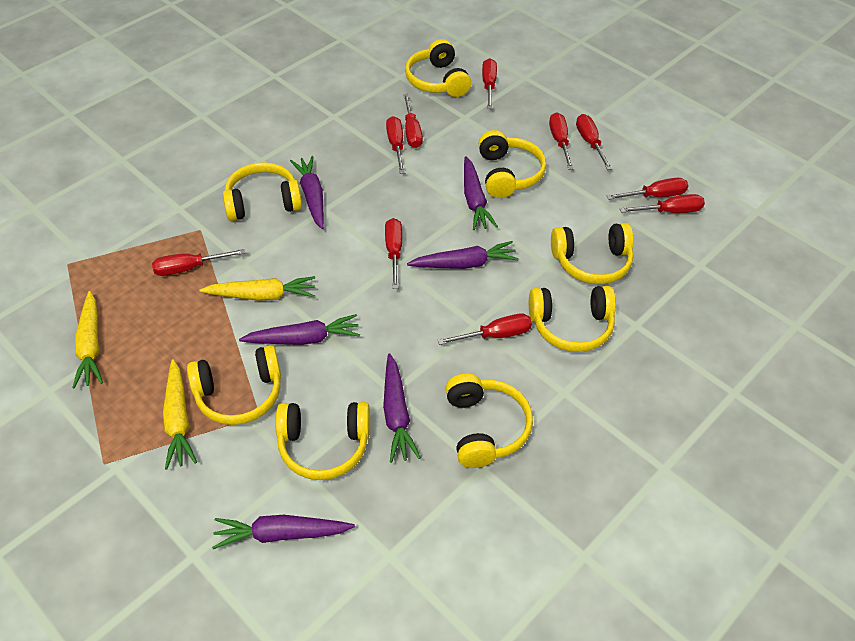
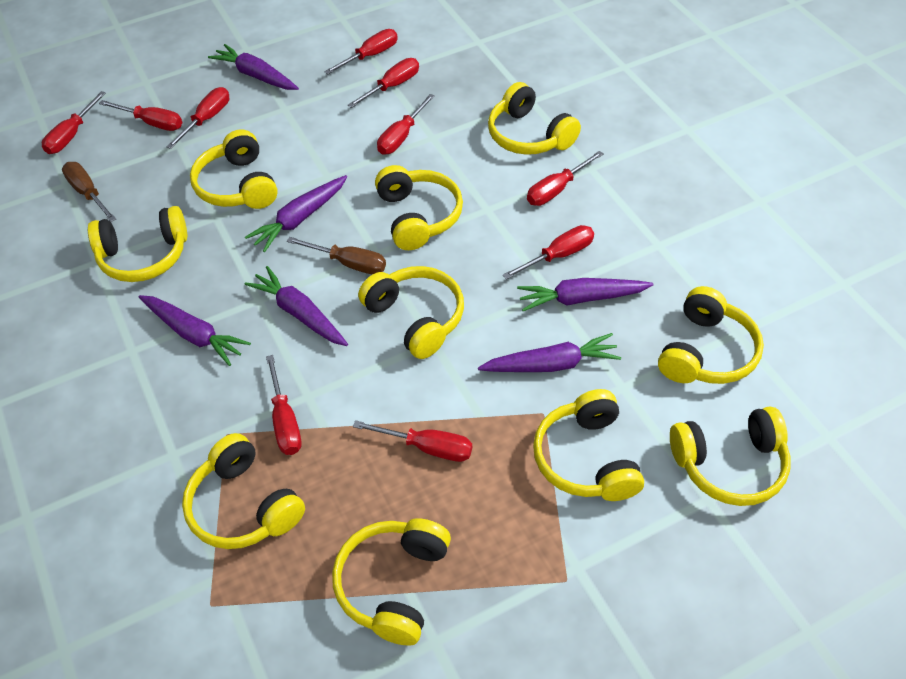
brown screwdriver: 0 -> 2
yellow carrot: 3 -> 0
yellow headphones: 8 -> 10

